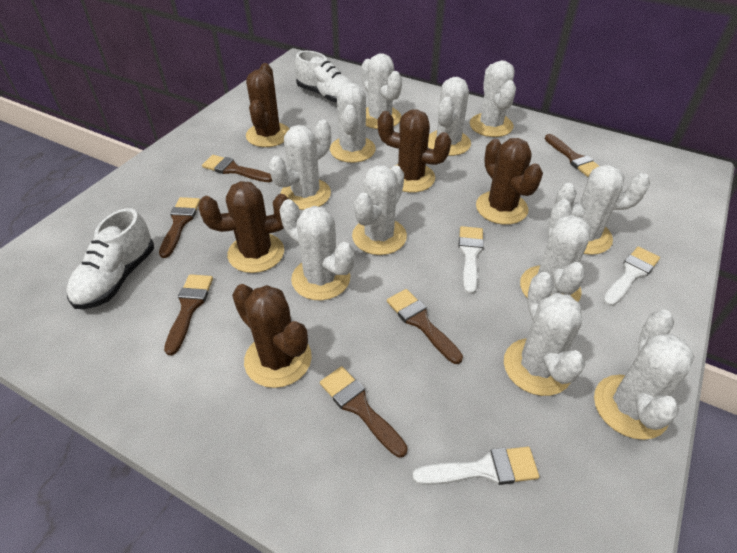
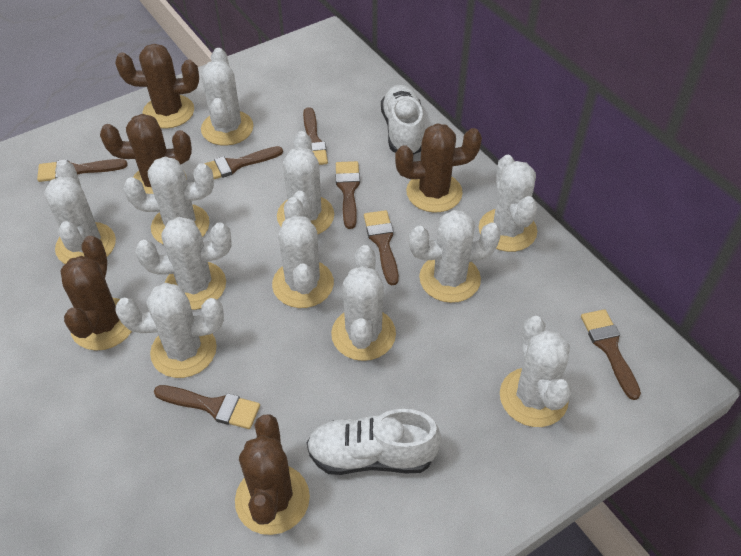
brown brush: 6 -> 7
white brush: 3 -> 0

